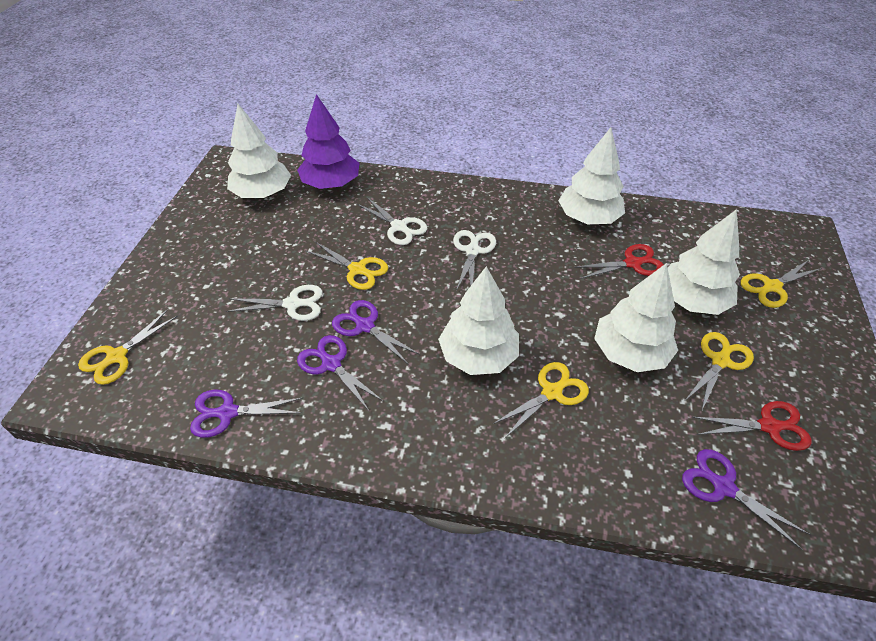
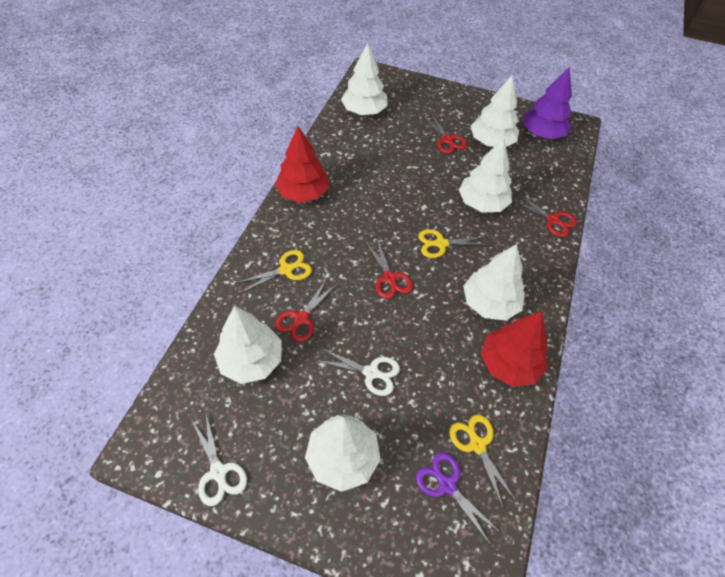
purple scissors: 4 -> 1
red scissors: 2 -> 4
red tree: 0 -> 2
white scissors: 3 -> 2
white tree: 5 -> 6
yellow scissors: 5 -> 3

